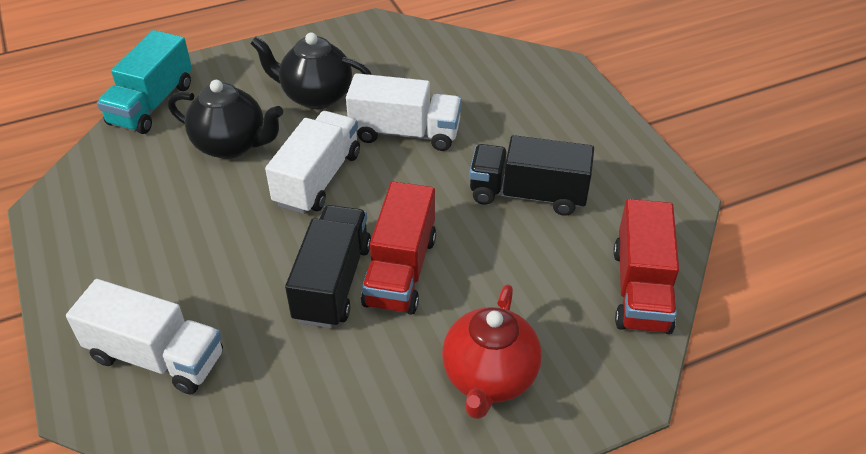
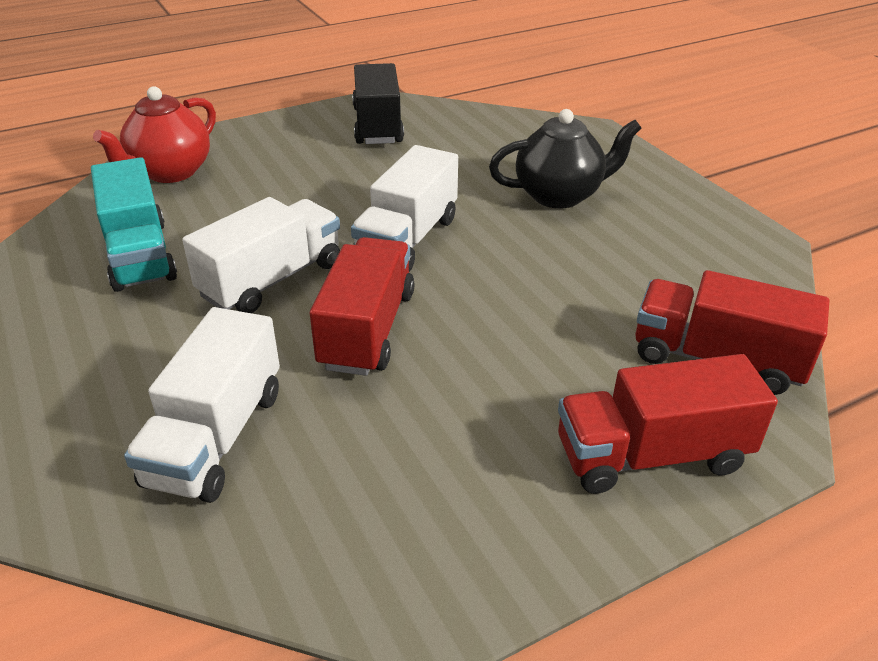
black teapot: 2 -> 1
black truck: 2 -> 1
red truck: 2 -> 3

